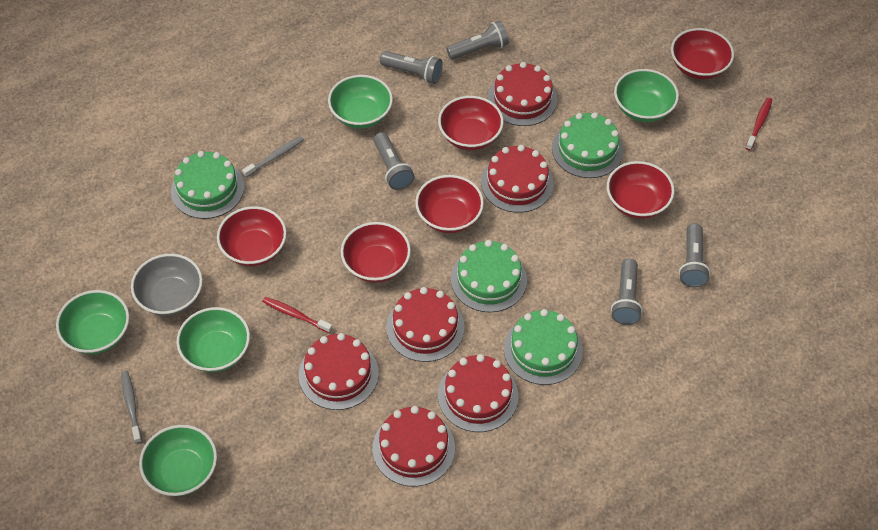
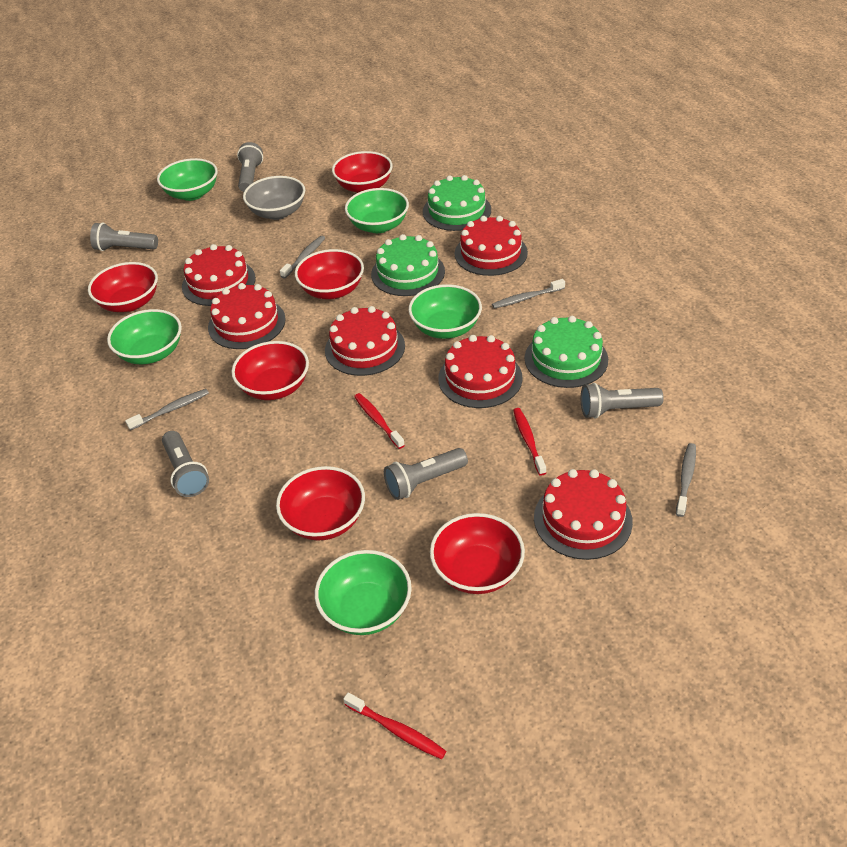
green cake: 4 -> 3
grey toothbrush: 2 -> 4
red toothbrush: 2 -> 3

